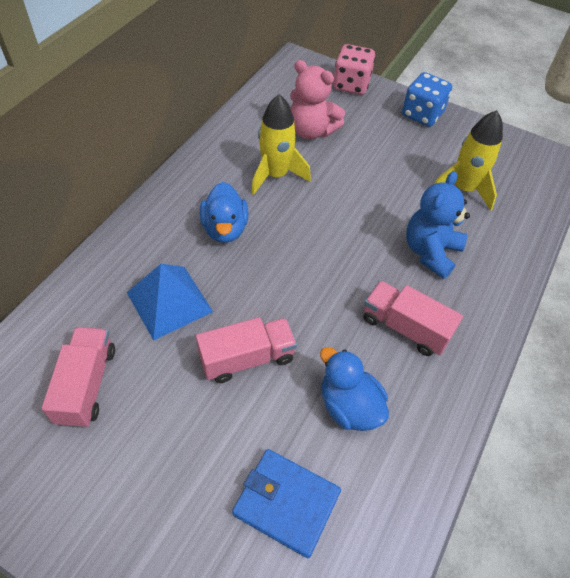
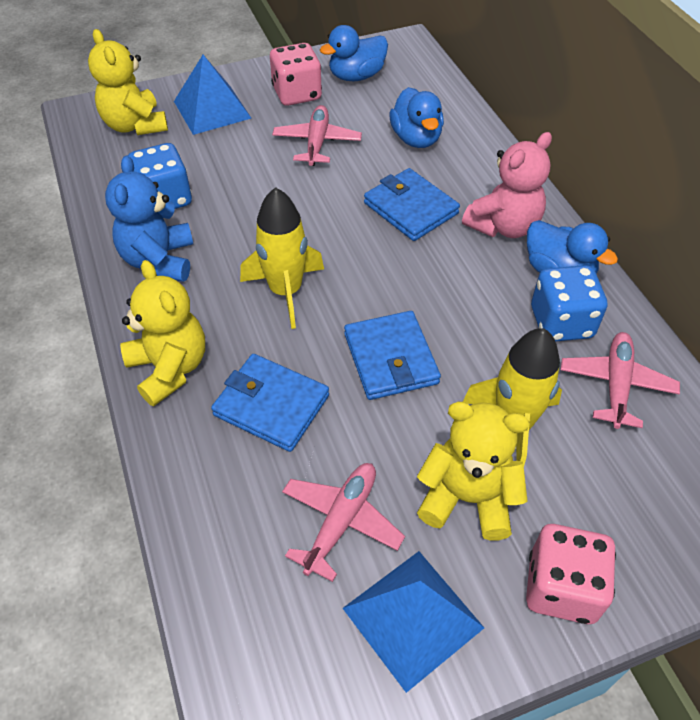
blue dice: 1 -> 2
blue duck: 2 -> 3
blue pyramid: 1 -> 2
blue wallet: 1 -> 3
pink dice: 1 -> 2
pink plane: 0 -> 3
pink truck: 3 -> 0
yellow teddy bear: 0 -> 3

